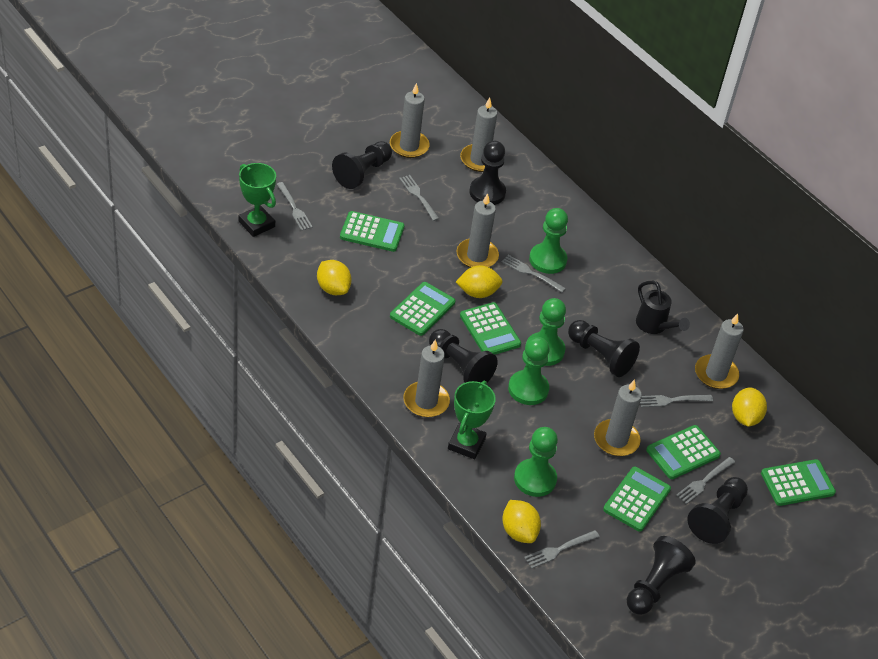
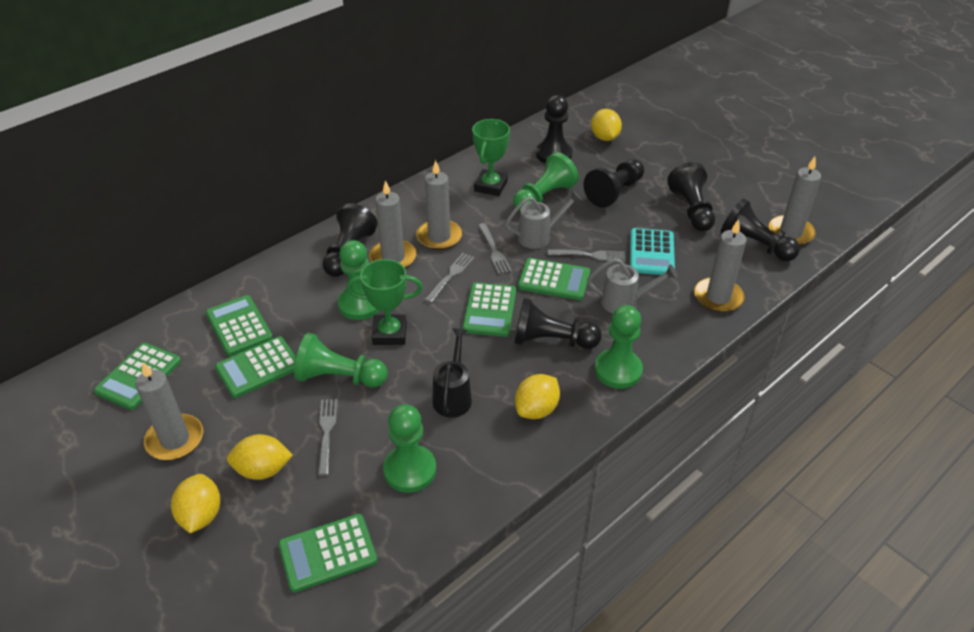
green pawn: 4 -> 5
grey candle: 6 -> 5
grey fork: 6 -> 4
grey watering can: 0 -> 2
turquoise calculator: 0 -> 1

